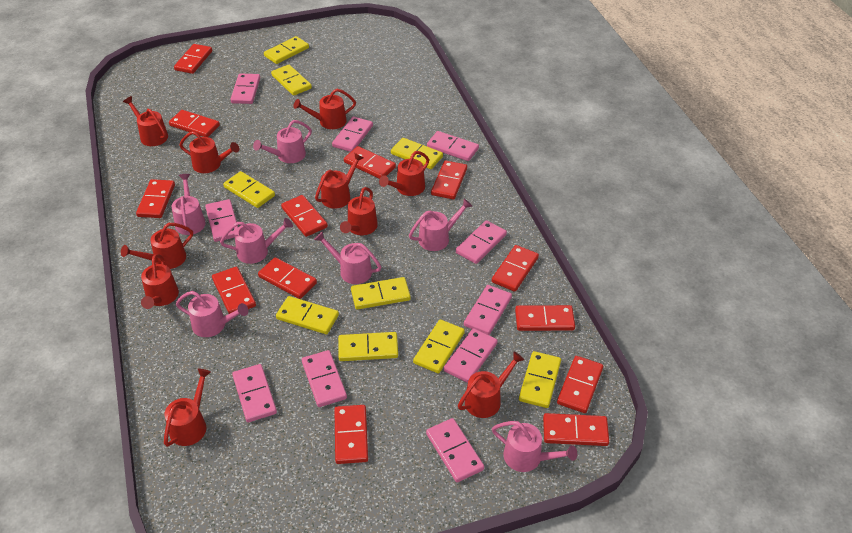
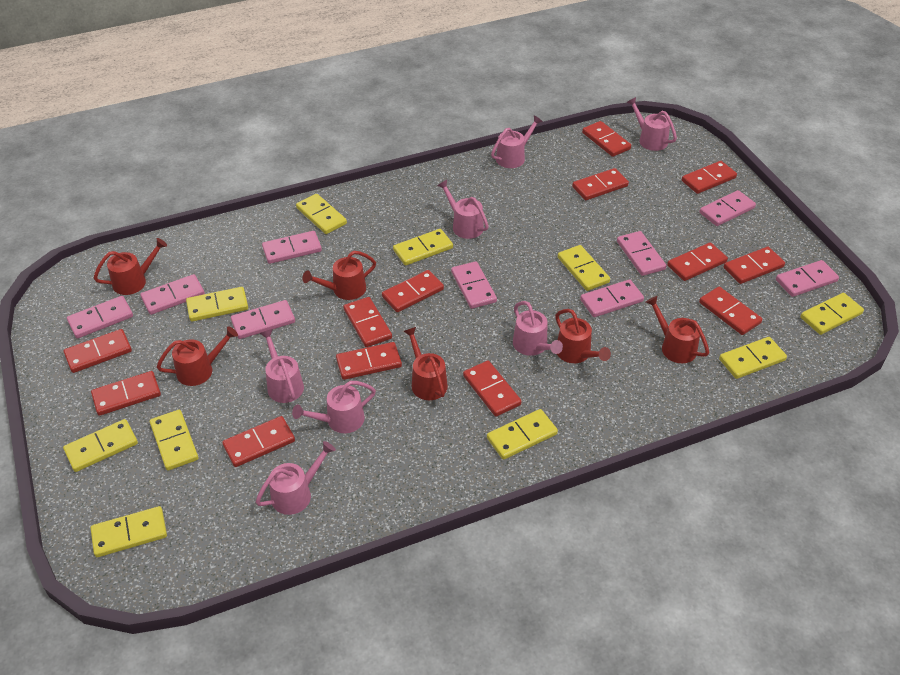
pink domino: 10 -> 9
red watering can: 10 -> 6
yellow domino: 9 -> 10

